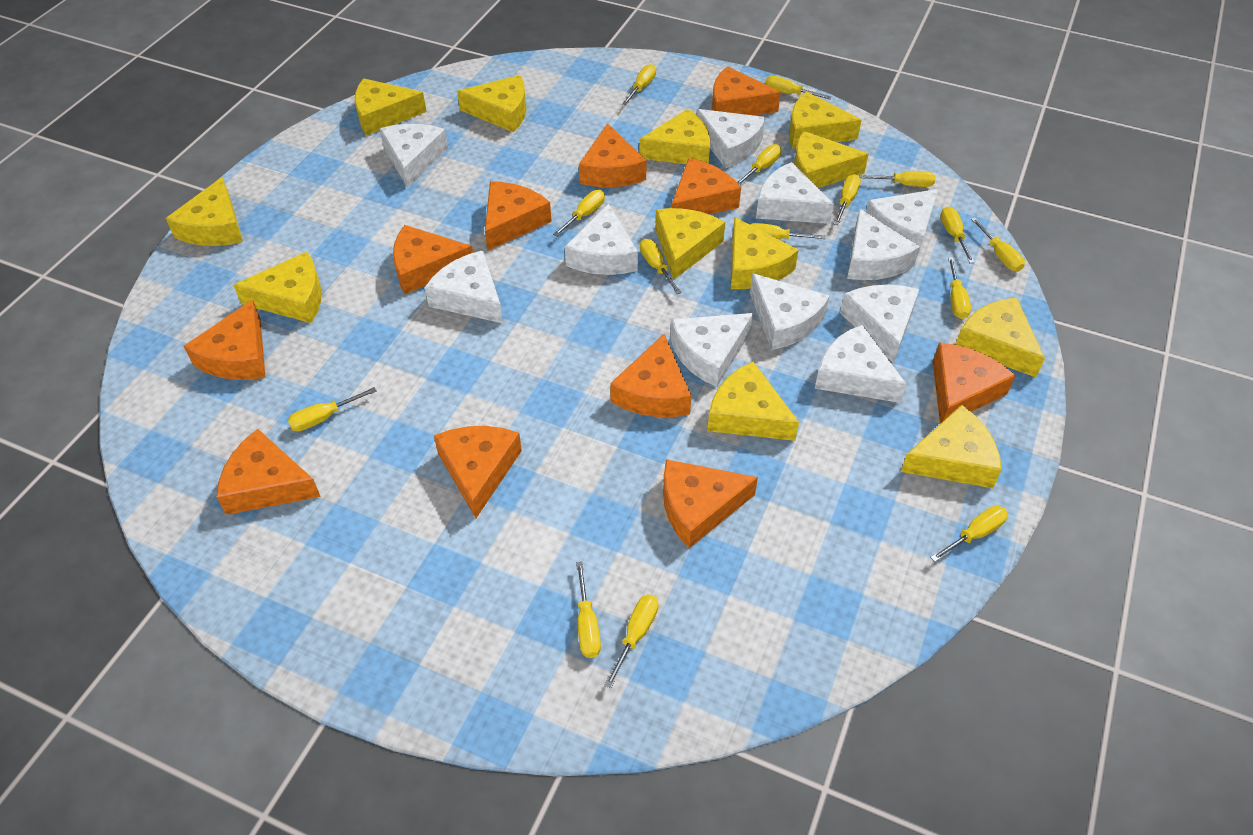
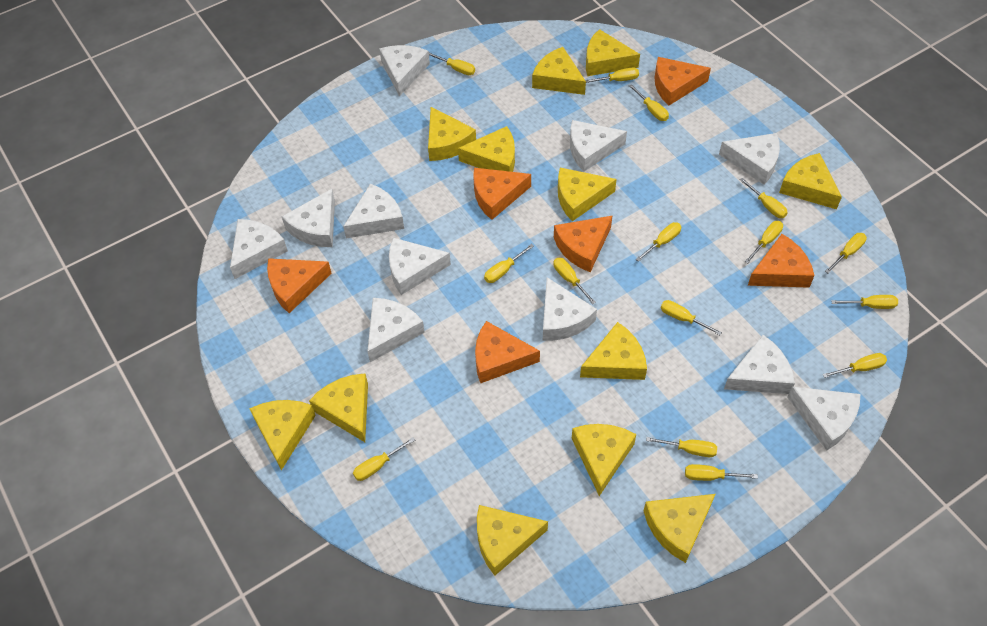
orange cheese: 11 -> 6

